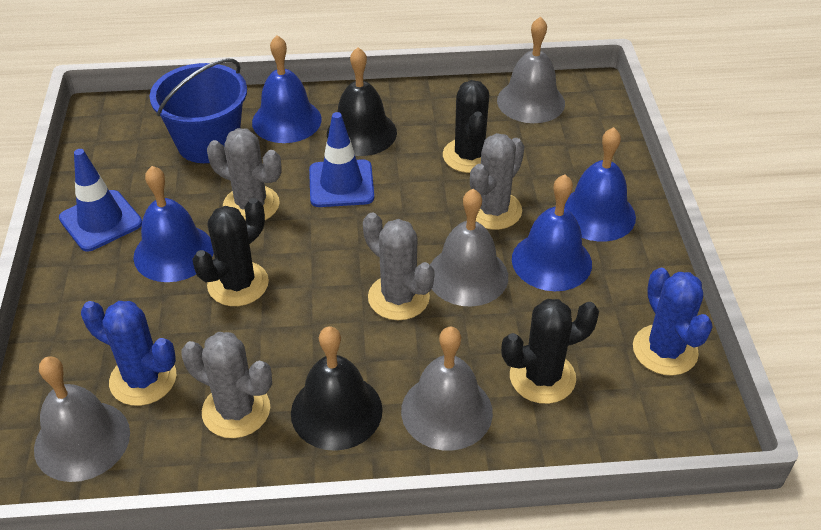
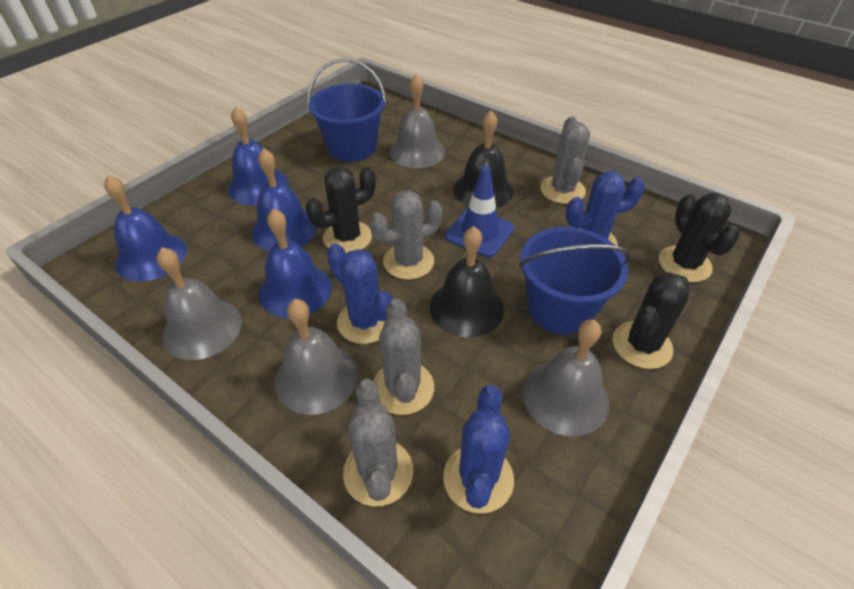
blue bucket: 1 -> 2
blue cactus: 2 -> 3
blue traffic cone: 2 -> 1

